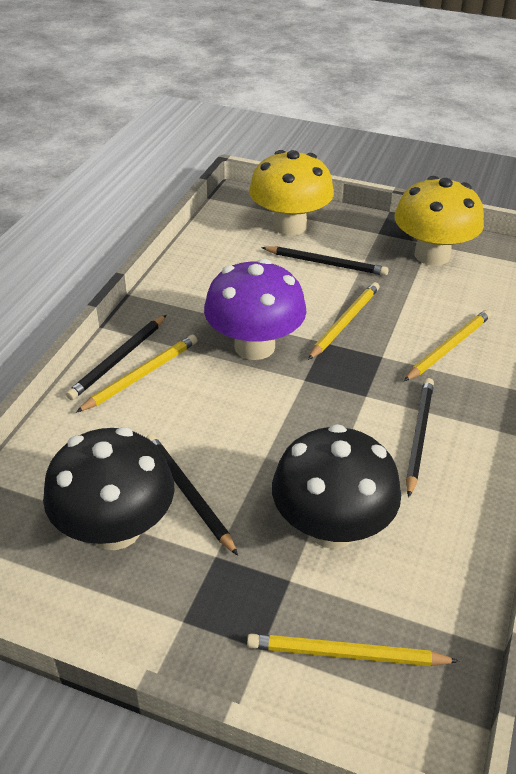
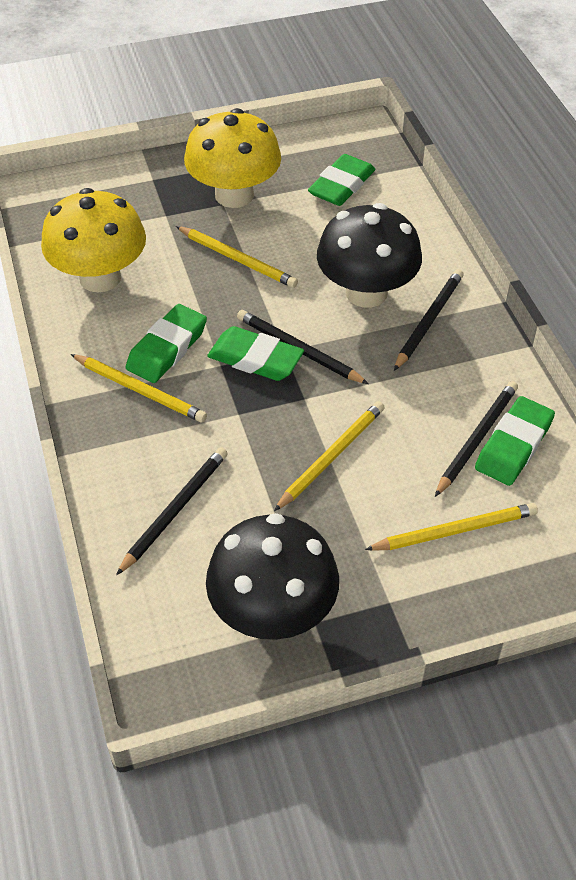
green eraser: 0 -> 4
purple mushroom: 1 -> 0

